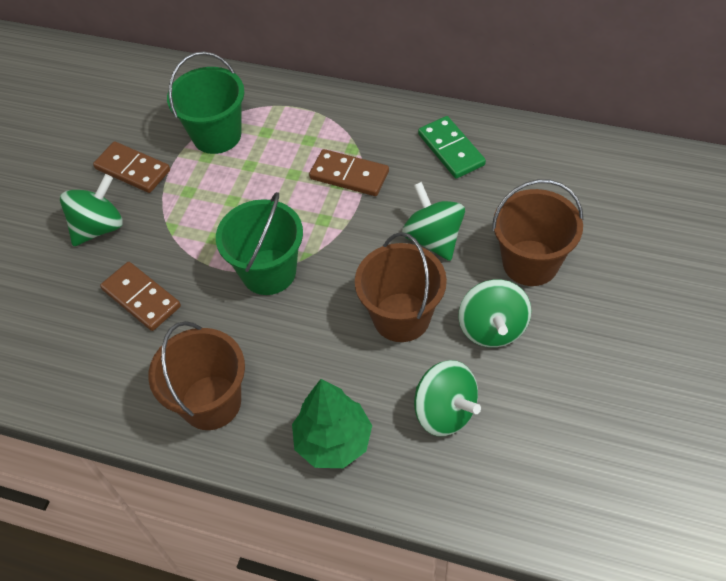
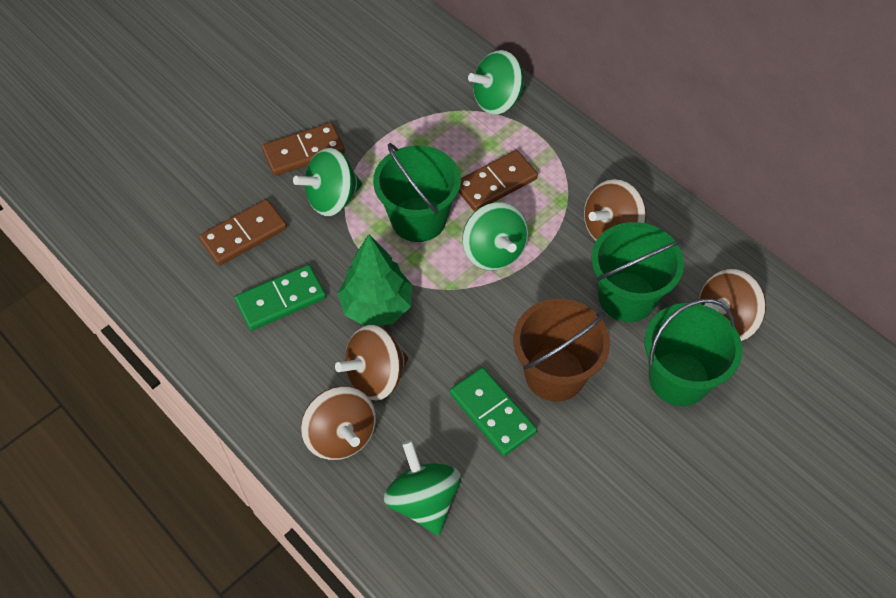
brown bucket: 3 -> 1
brown spinning top: 0 -> 4
green bucket: 2 -> 3
green domino: 1 -> 2

